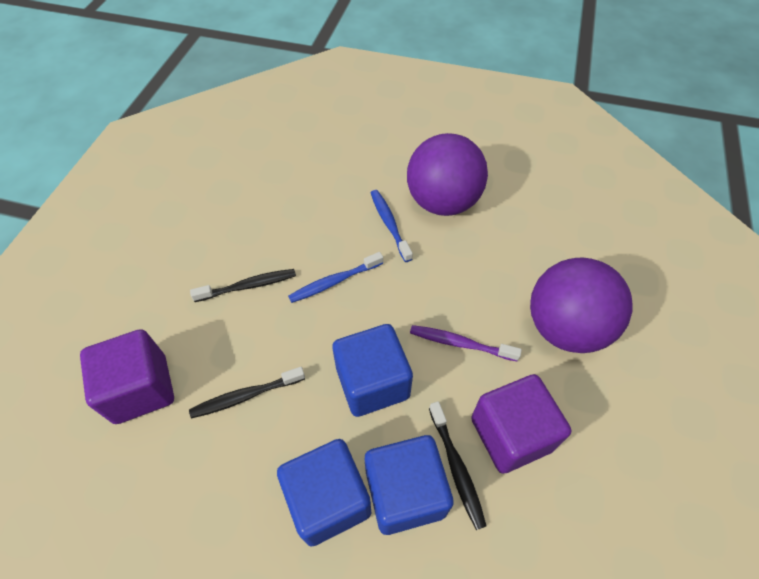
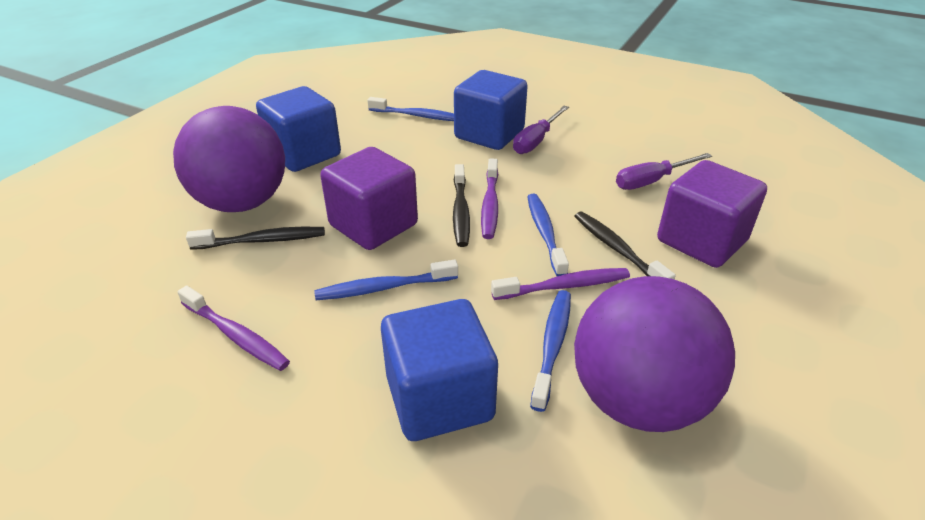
blue toothbrush: 2 -> 4
purple screwdriver: 0 -> 2
purple toothbrush: 1 -> 3

